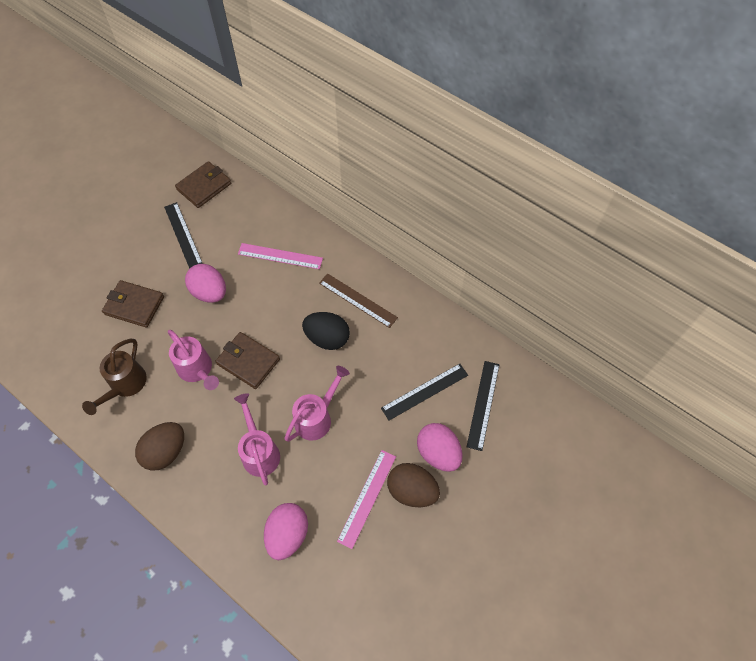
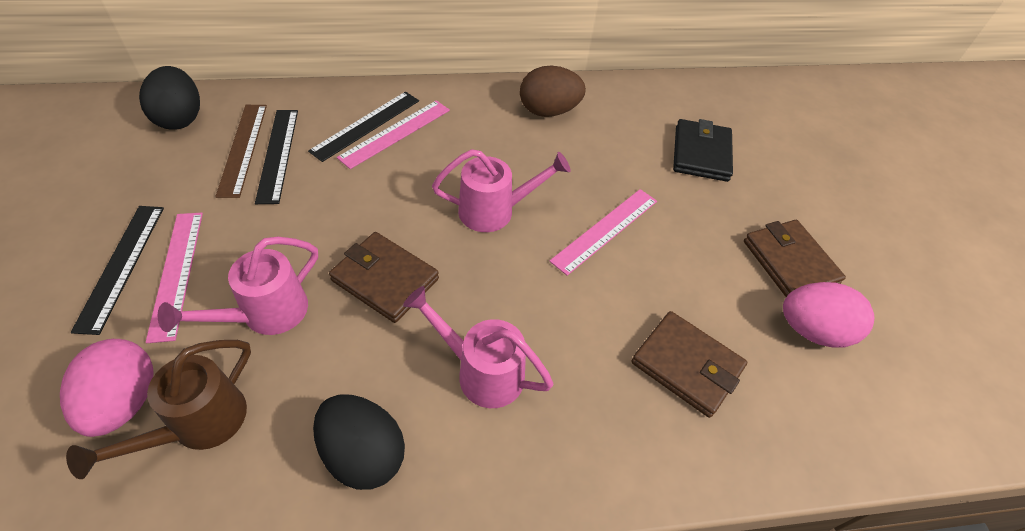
black egg: 1 -> 2
black wallet: 0 -> 1
brown egg: 2 -> 1
pink egg: 3 -> 2
pink ruler: 2 -> 3

